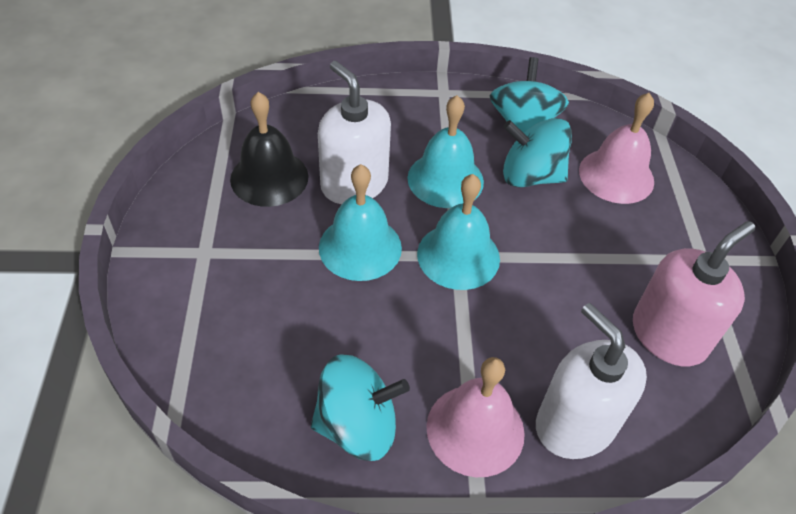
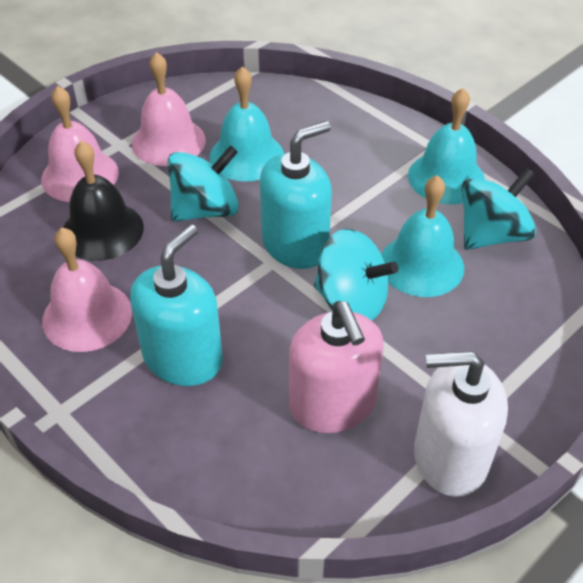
pink bell: 2 -> 3
turquoise soap dispenser: 0 -> 2
white soap dispenser: 2 -> 1

